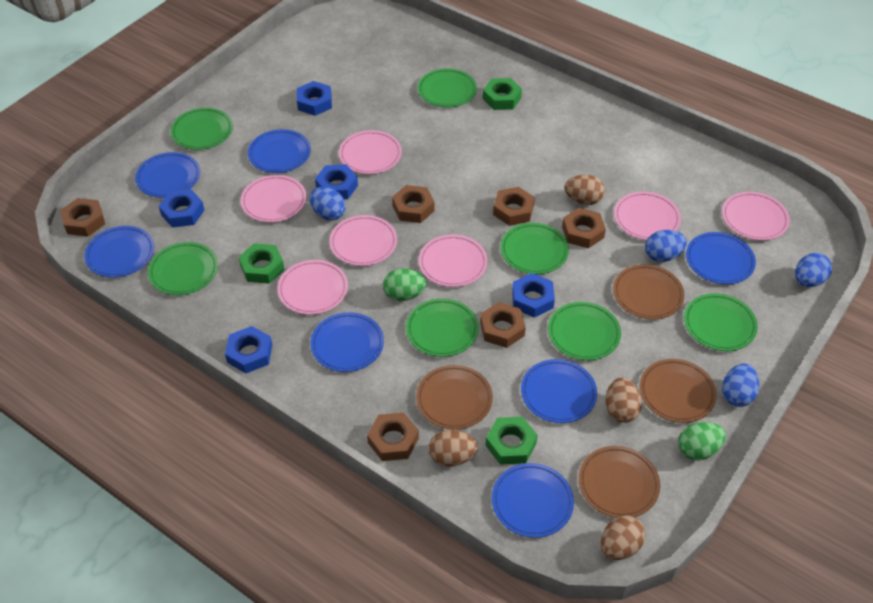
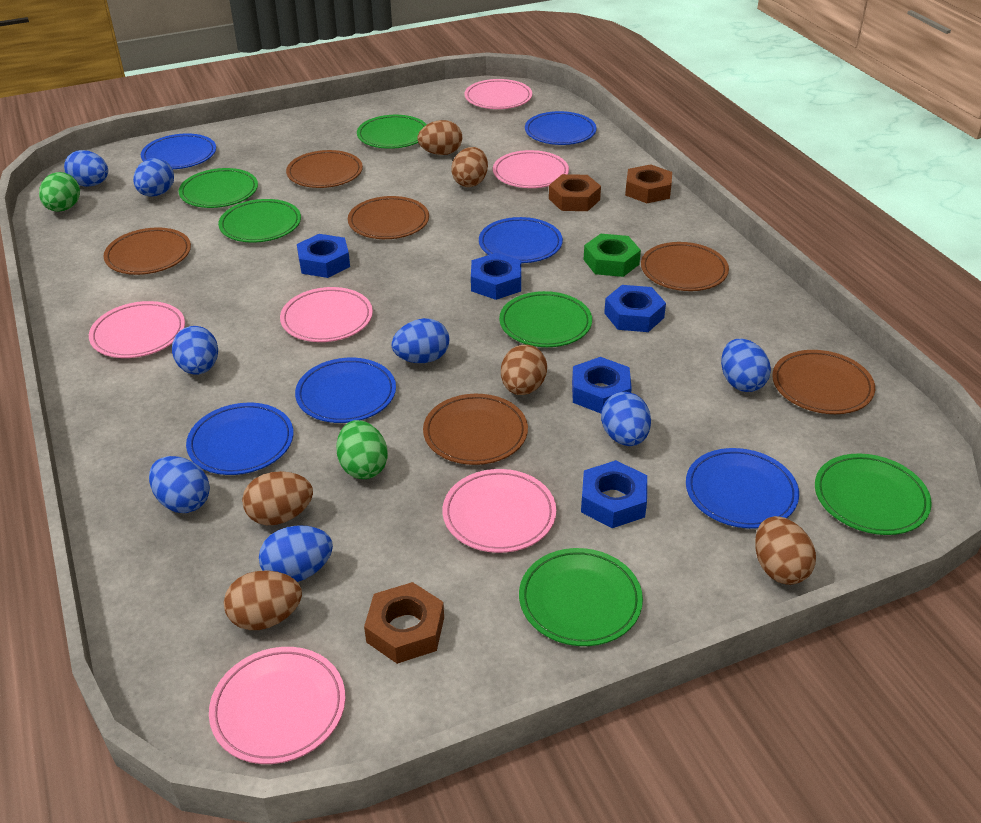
blue egg: 4 -> 8
blue plate: 7 -> 6
brown egg: 4 -> 6
brown nut: 6 -> 3
brown plate: 4 -> 6
green nut: 3 -> 1
green plate: 7 -> 6
pink plate: 7 -> 6

